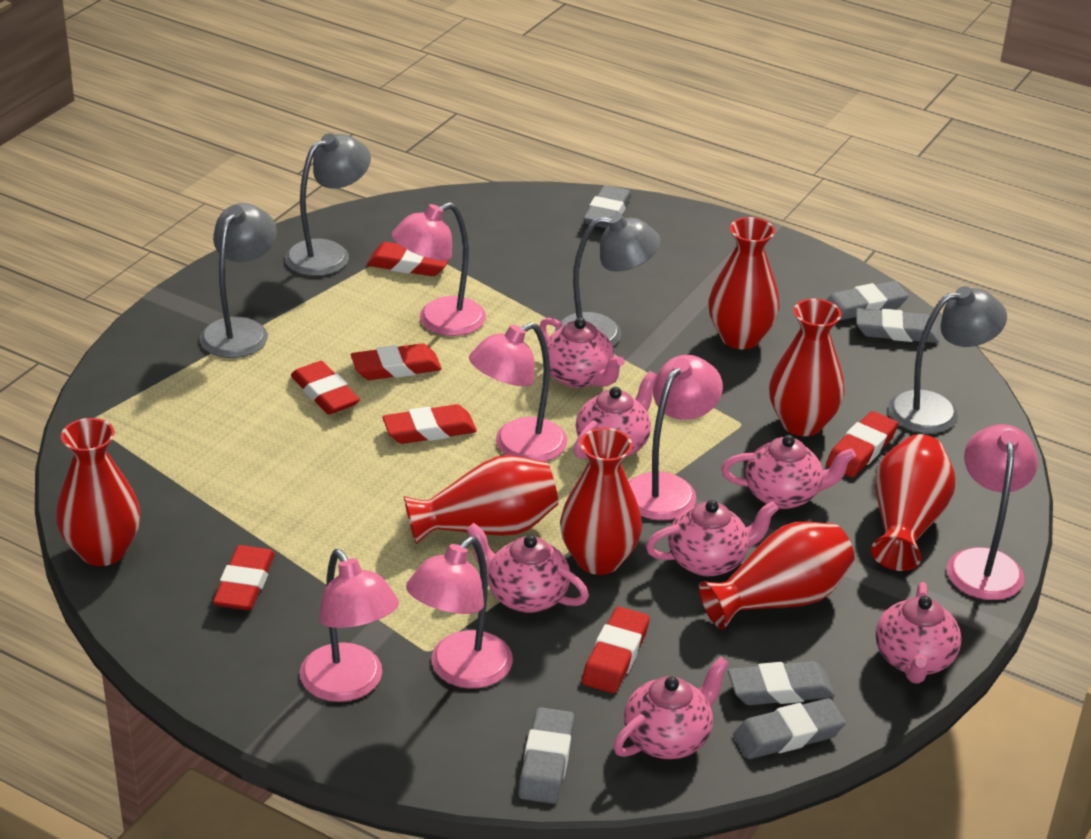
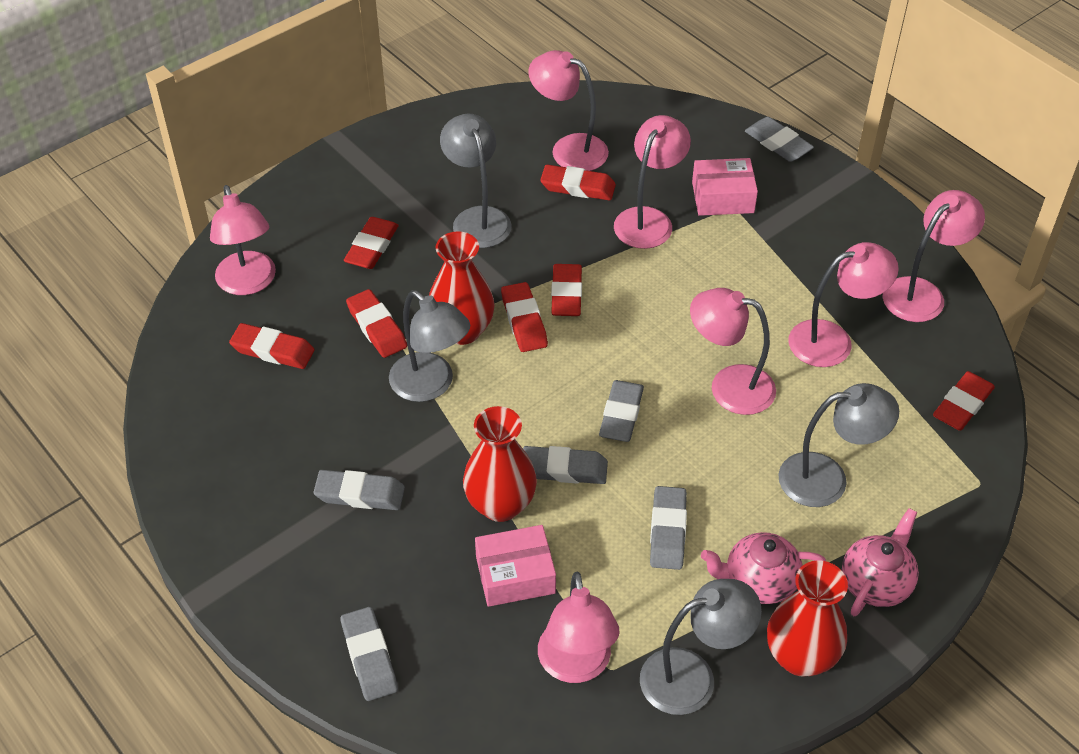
pink box: 0 -> 2
pink lamp: 6 -> 7
pink teapot: 7 -> 2
red vase: 7 -> 3

